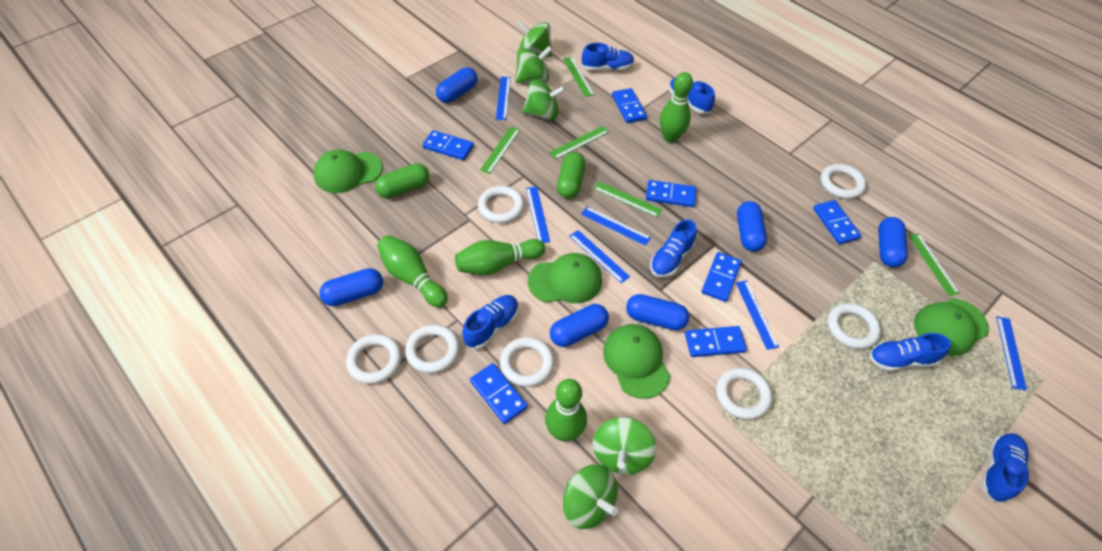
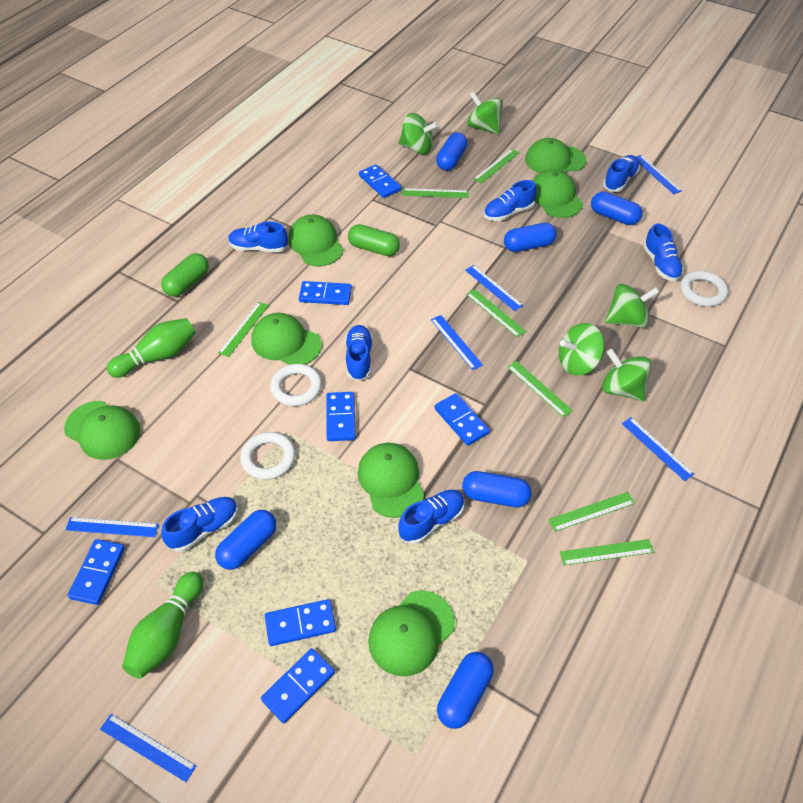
blue shoe: 6 -> 7
green bowling pin: 4 -> 2
green cap: 4 -> 7
green ruler: 5 -> 7
white ring: 7 -> 3

